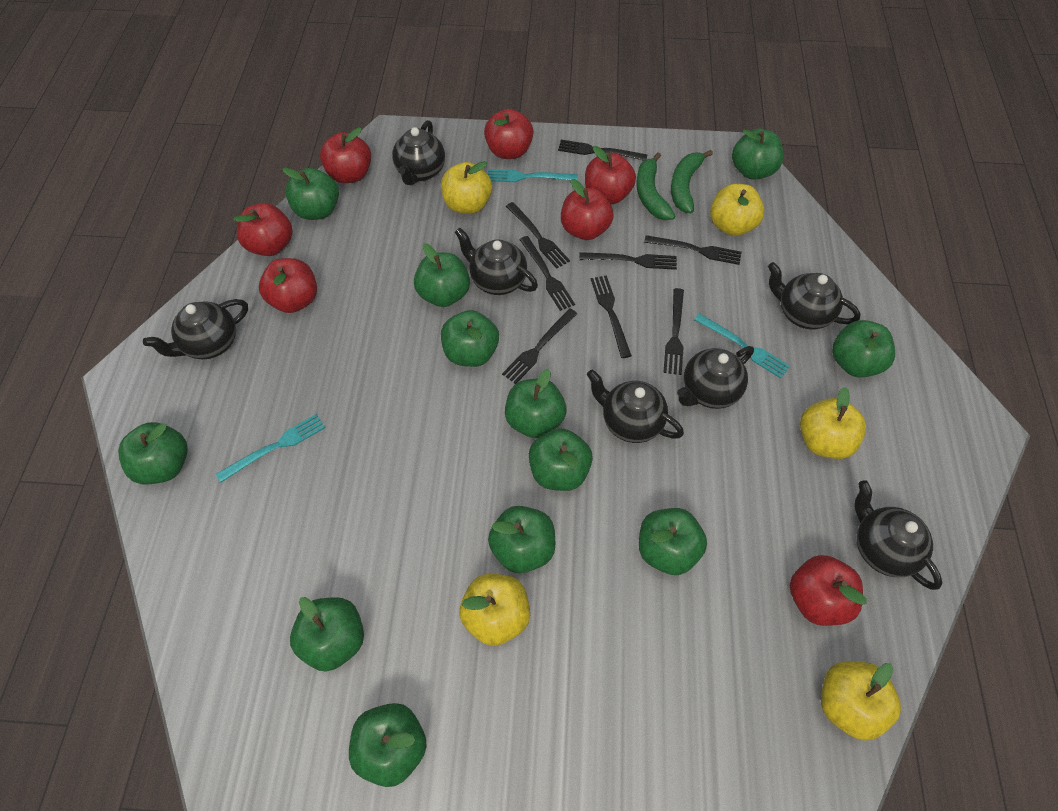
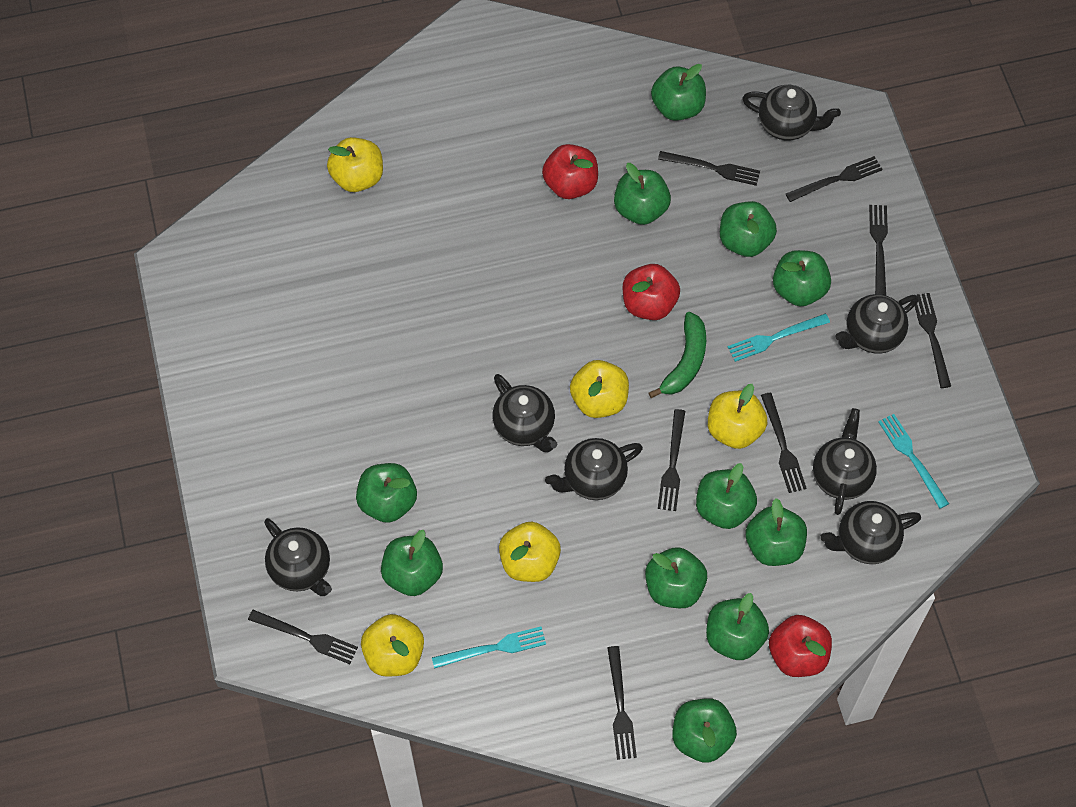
green apple: 12 -> 11
green banana: 2 -> 1
red apple: 7 -> 3

